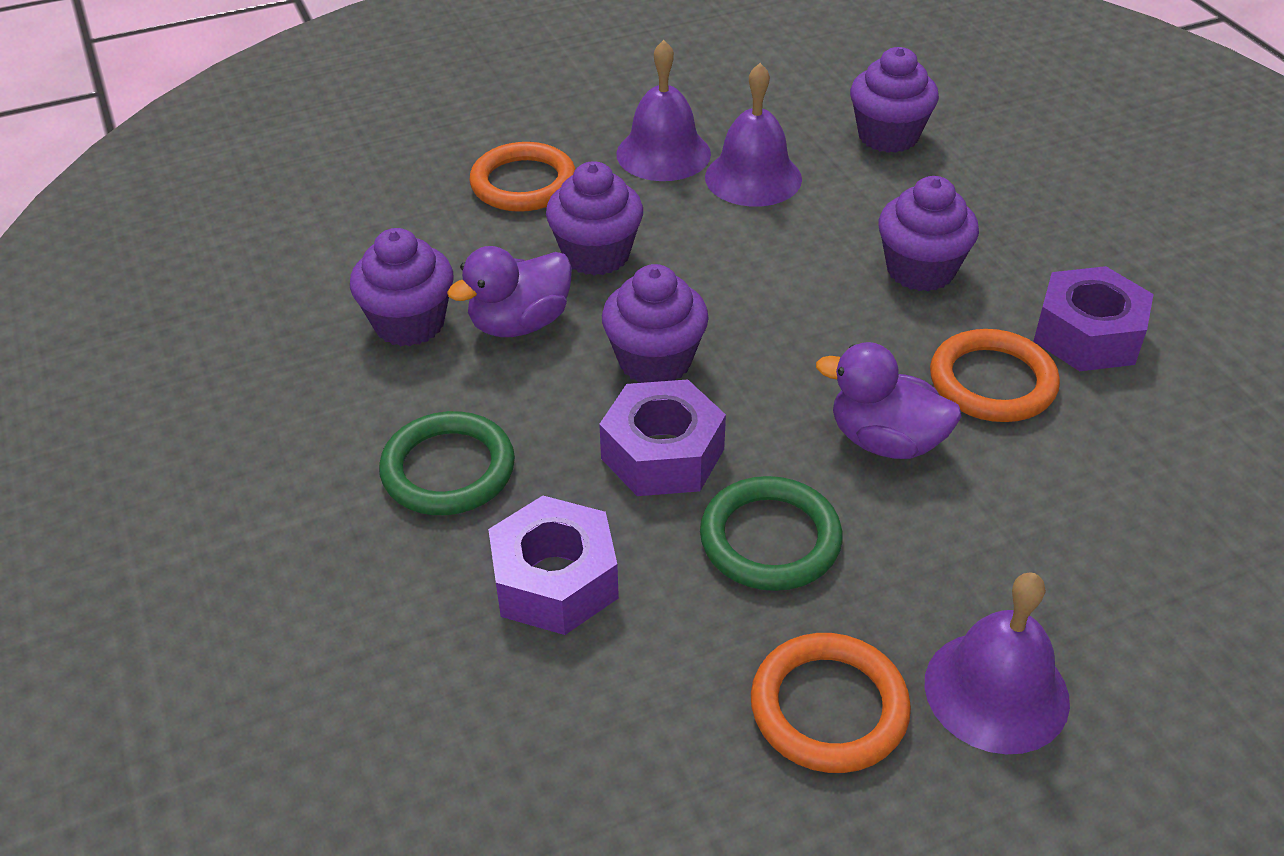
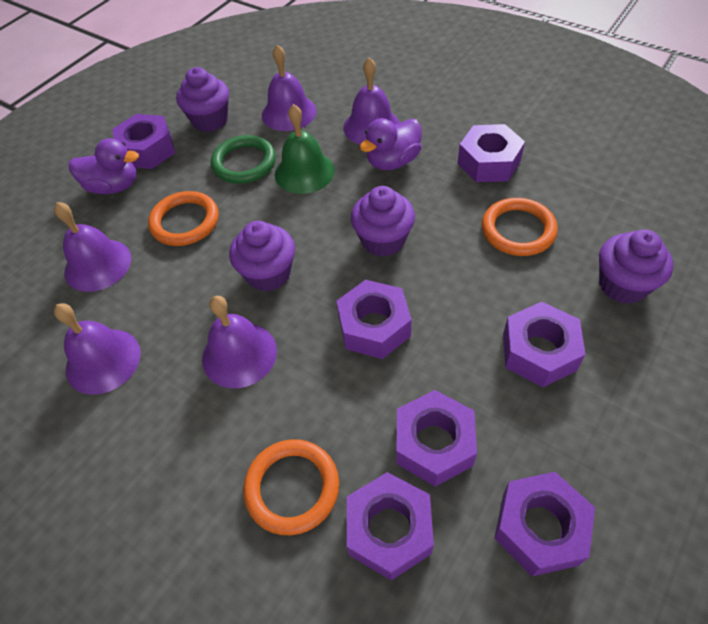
green bell: 0 -> 1
green ring: 2 -> 1
purple bell: 3 -> 5
purple cupcake: 5 -> 4
purple nut: 3 -> 7

